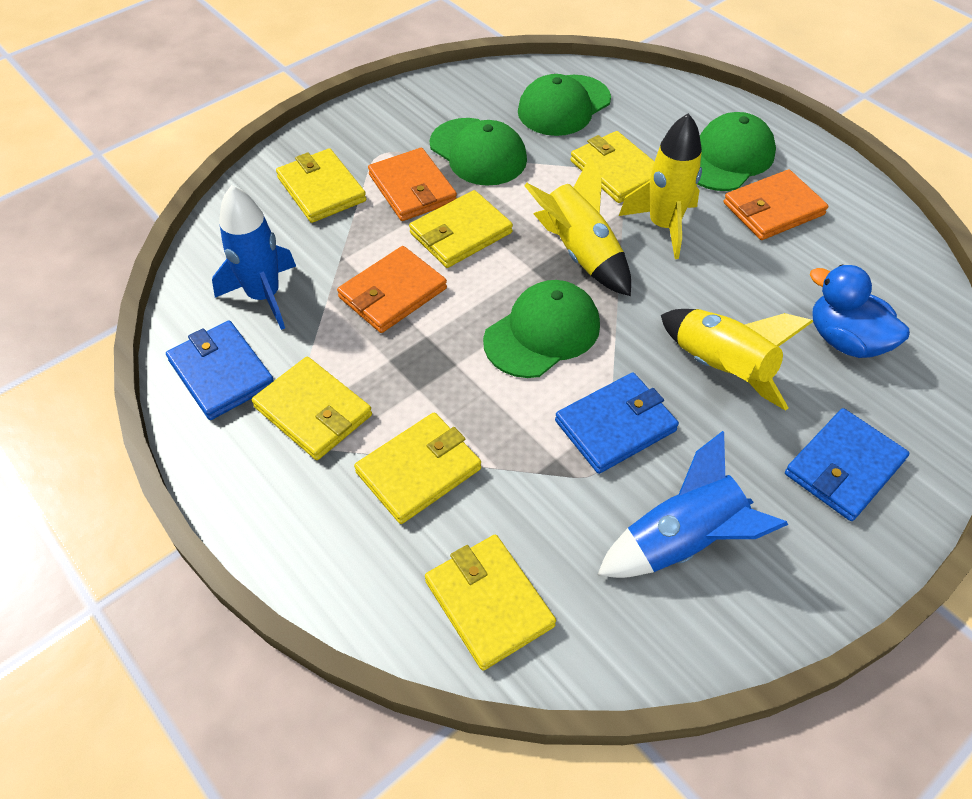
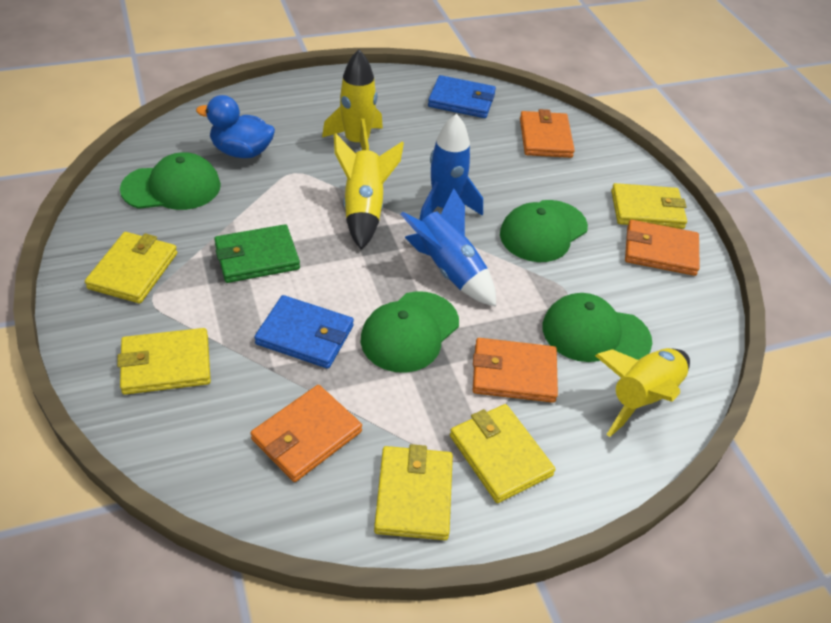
blue wallet: 3 -> 2
green wallet: 0 -> 1
orange wallet: 3 -> 4
yellow wallet: 6 -> 5

